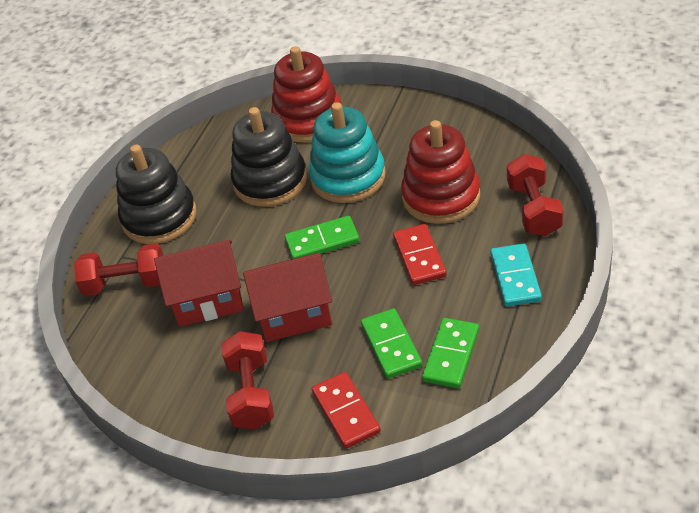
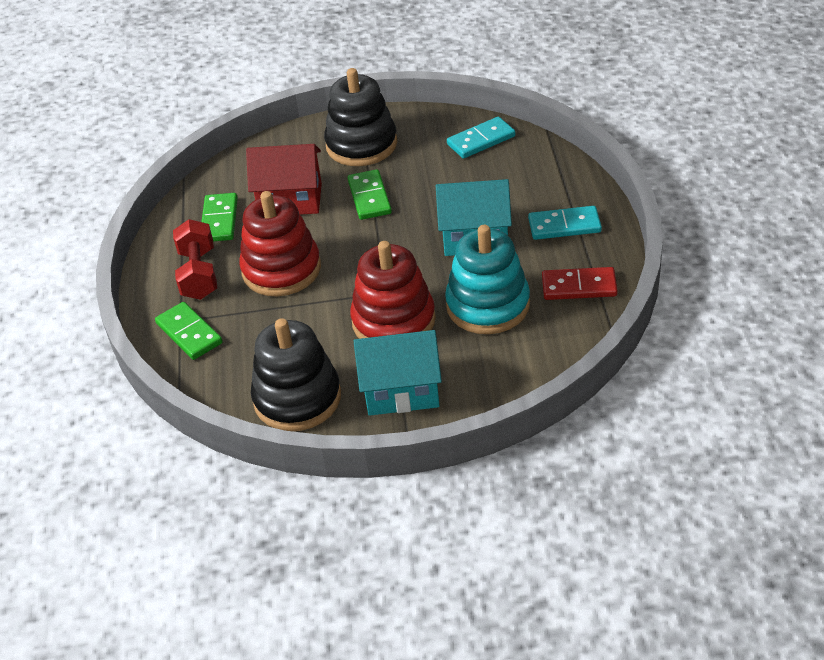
red domino: 2 -> 1
red dumbbell: 3 -> 1
red house: 2 -> 1
turquoise domino: 1 -> 2
turquoise house: 0 -> 2

